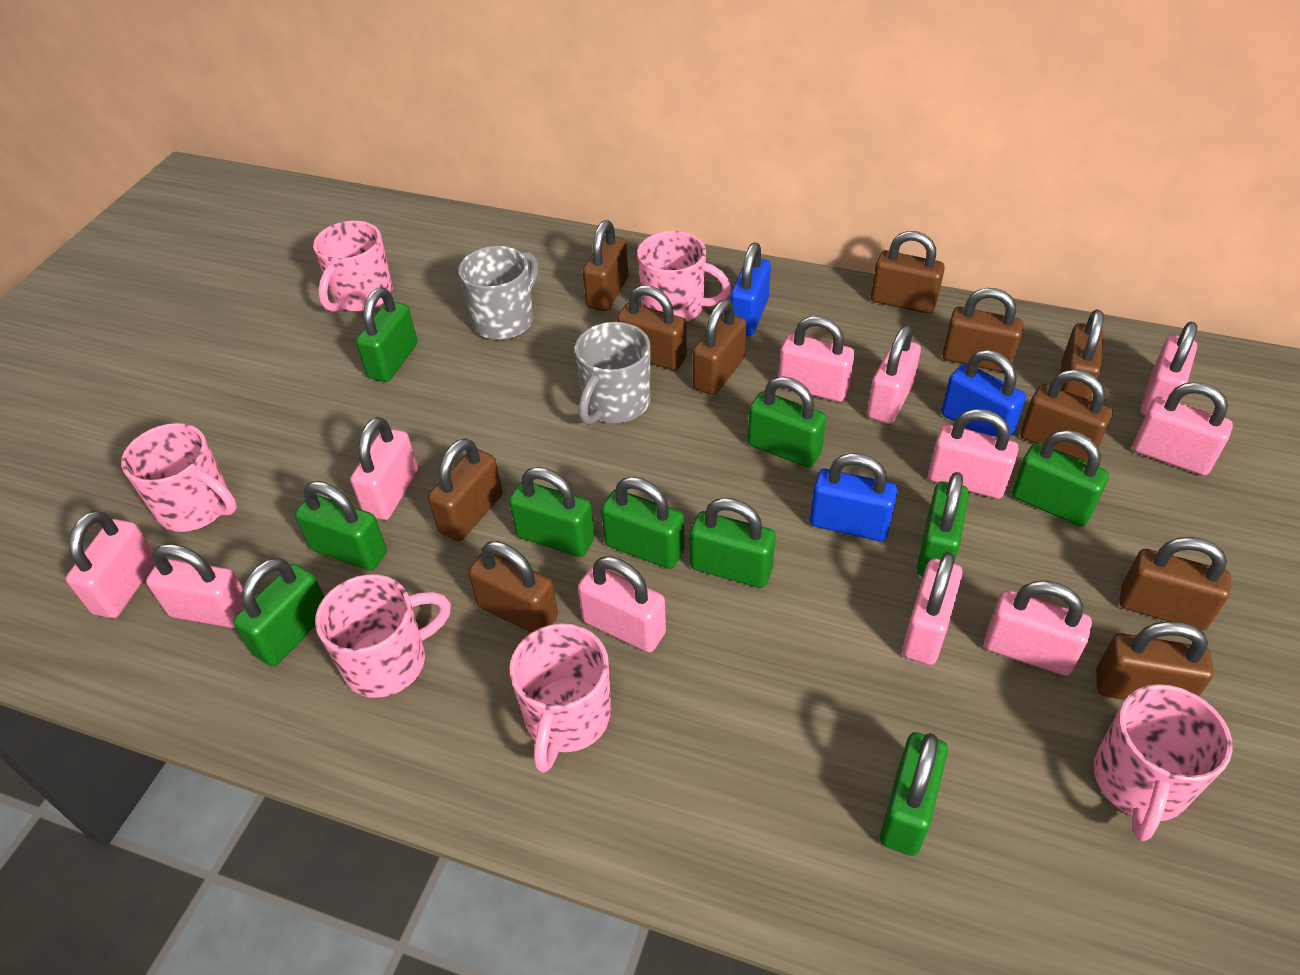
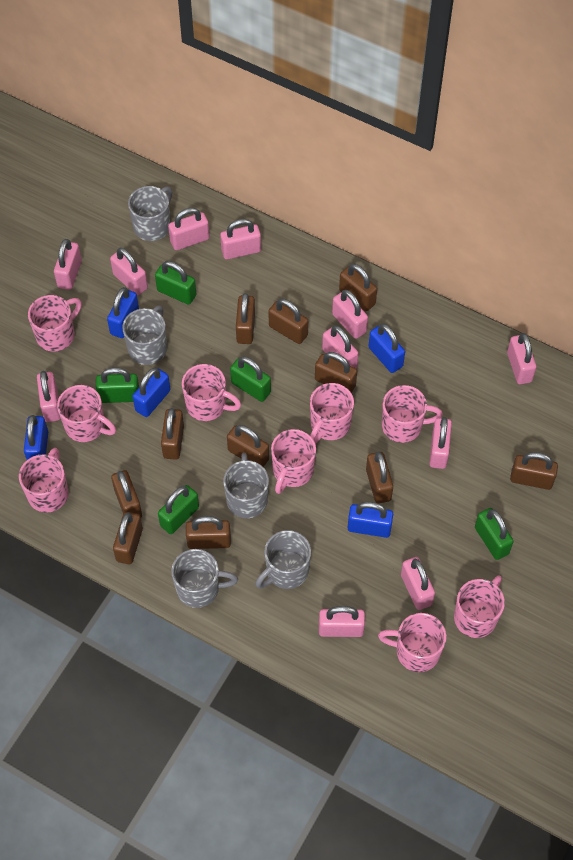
blue padlock: 3 -> 5
green padlock: 10 -> 5
grey mug: 2 -> 5
pink mug: 6 -> 9

